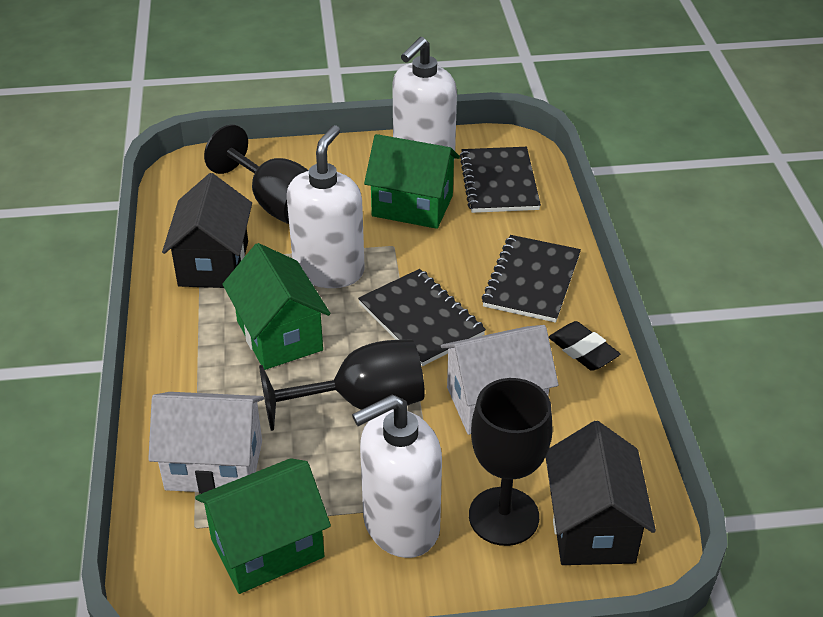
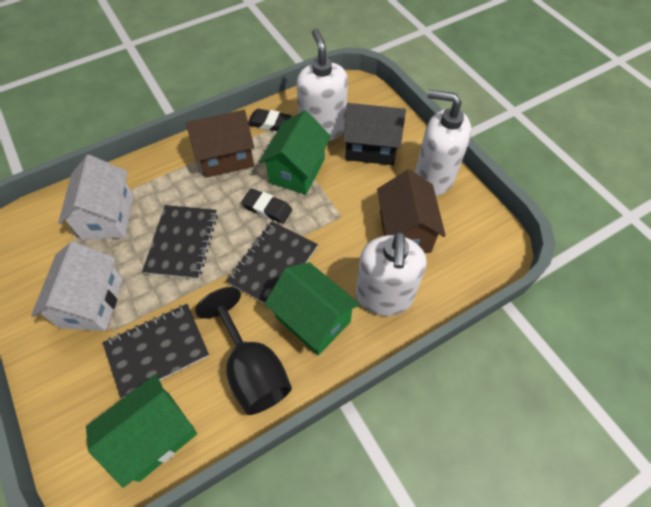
black eraser: 1 -> 2
black goblet: 3 -> 1
black house: 2 -> 1
brown house: 0 -> 2

